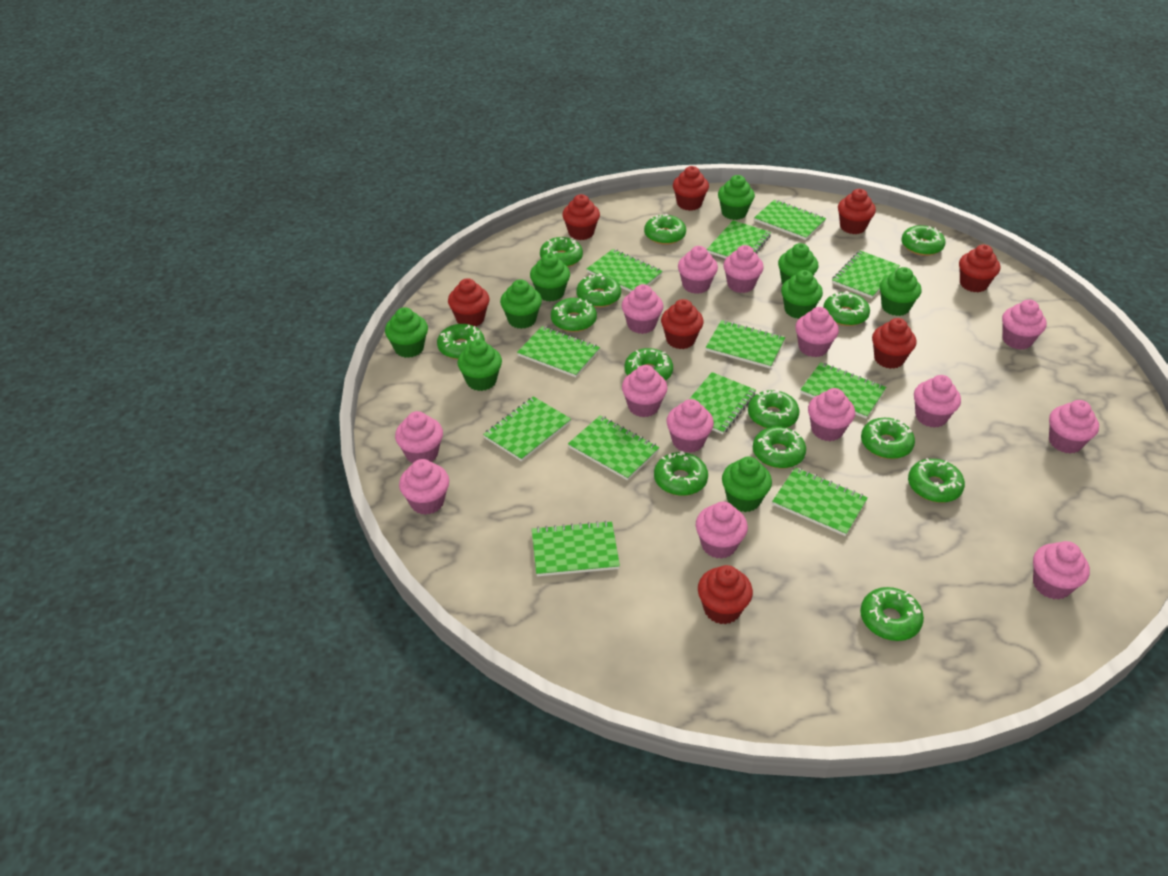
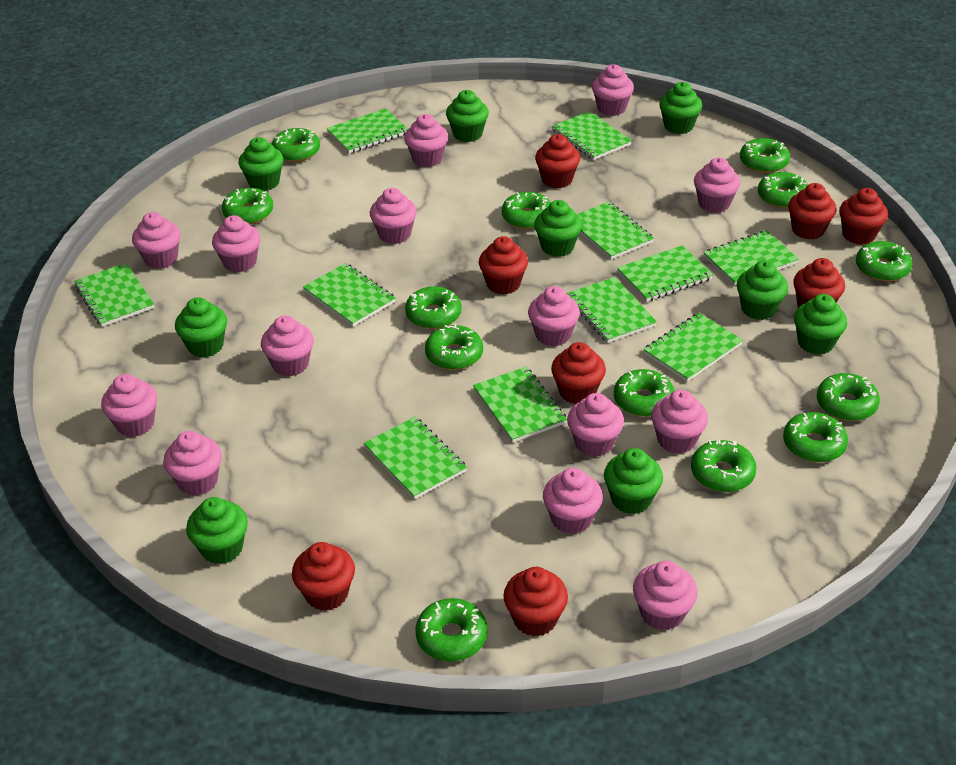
green donut: 14 -> 13
green notebook: 12 -> 11

